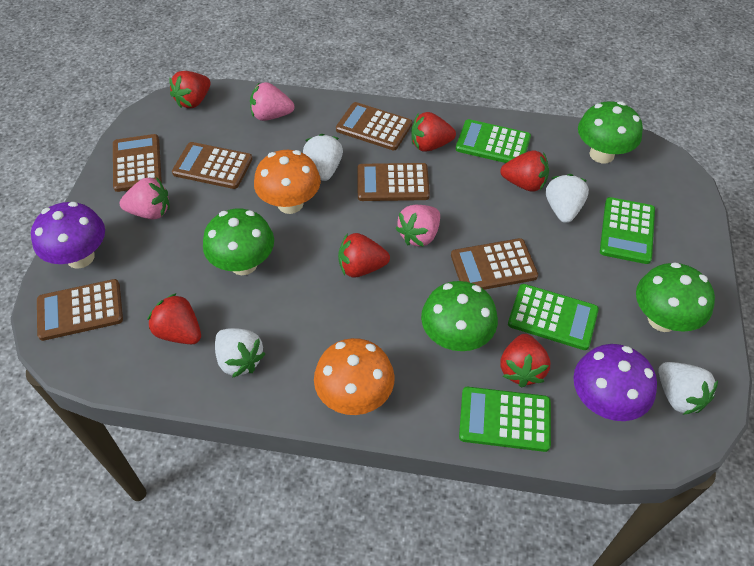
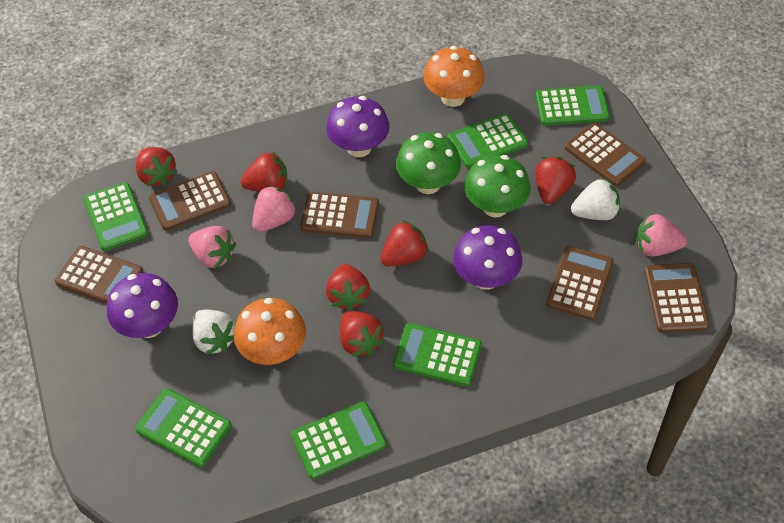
green calculator: 4 -> 6
green mushroom: 4 -> 2
purple mushroom: 2 -> 3
white strawberry: 4 -> 2

